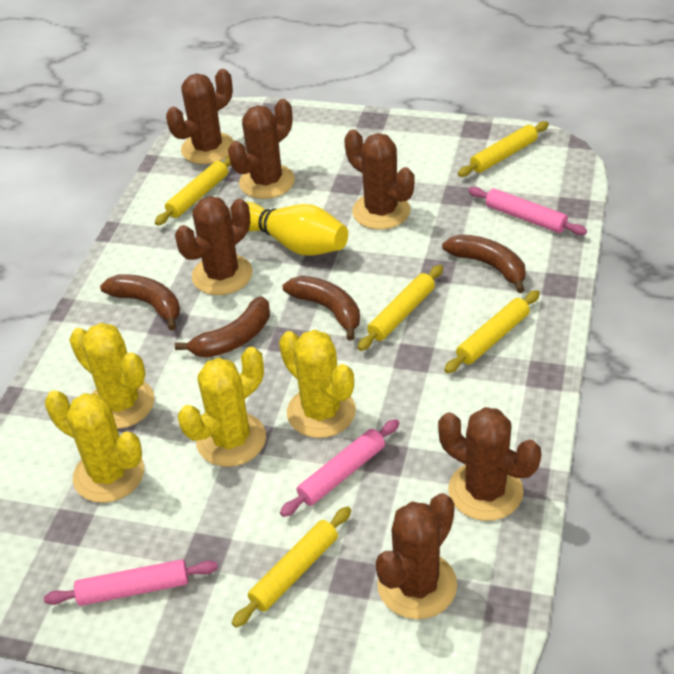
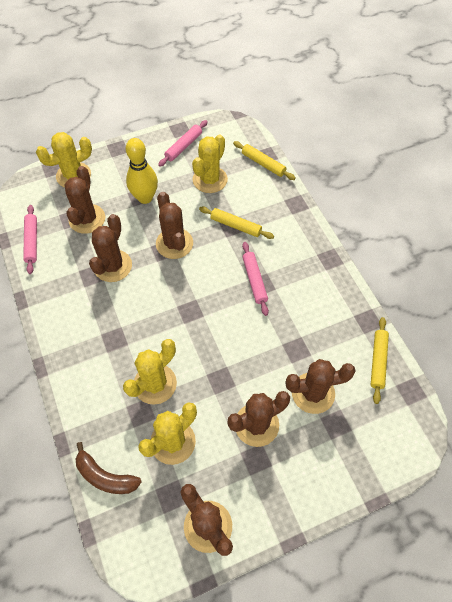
brown banana: 4 -> 1
yellow rolling pin: 5 -> 3

